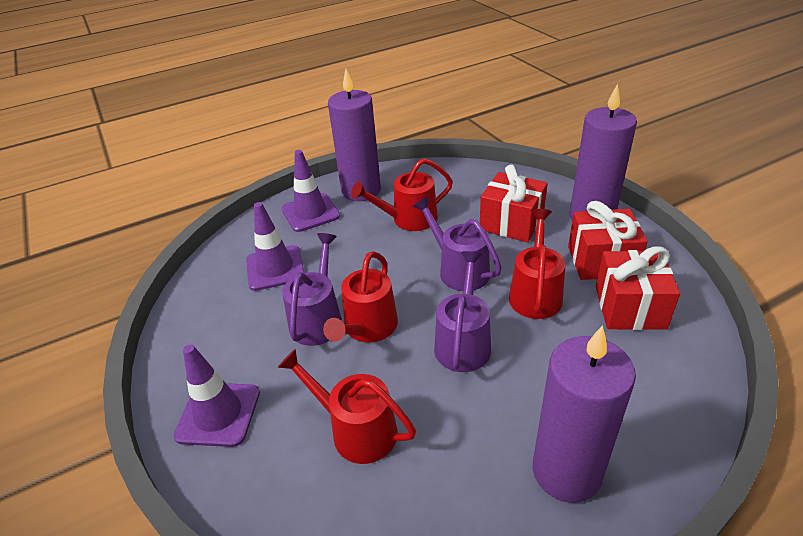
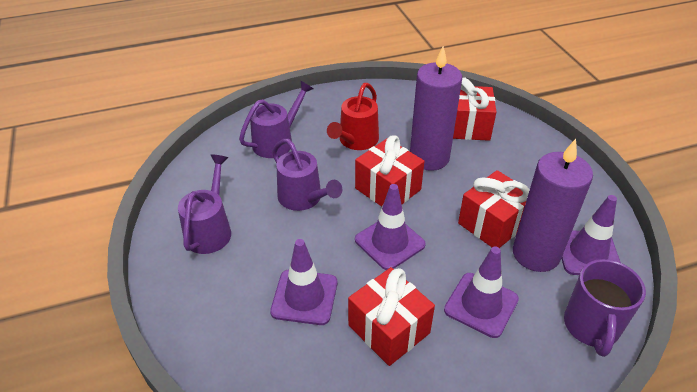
purple candle: 3 -> 2
purple mug: 0 -> 1
purple traffic cone: 3 -> 4
red gift: 3 -> 4
red watering can: 4 -> 1

